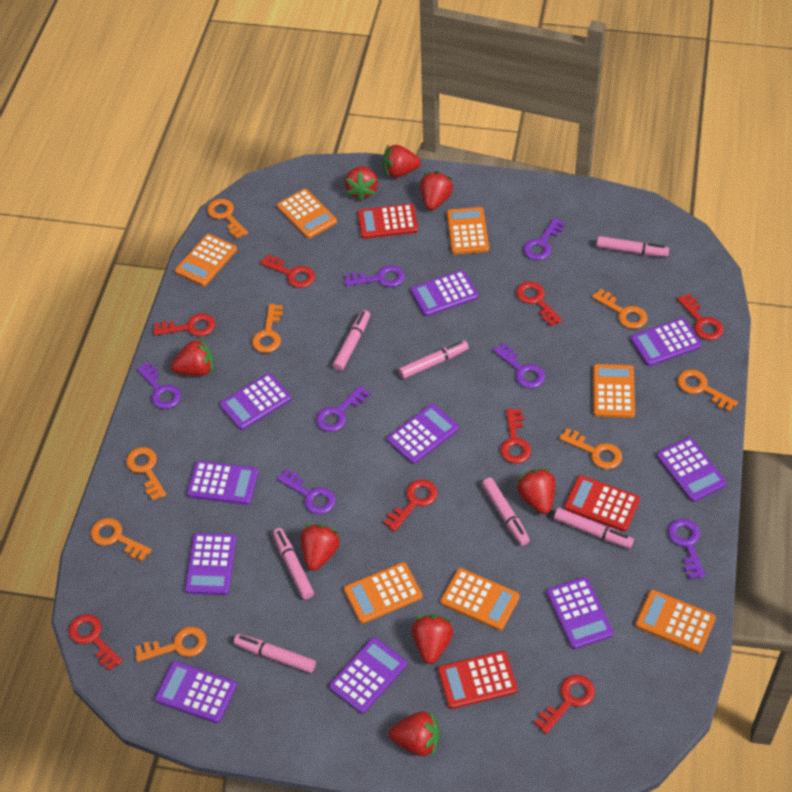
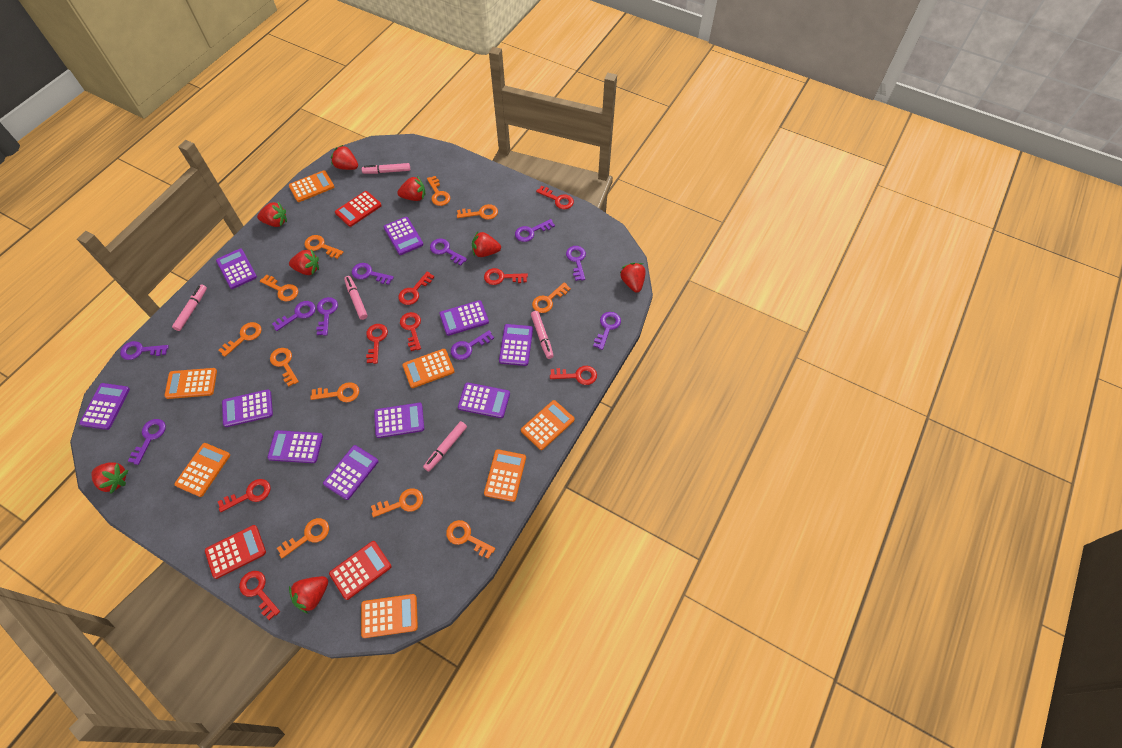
orange key: 8 -> 11
pink marker: 7 -> 5
purple key: 7 -> 10

